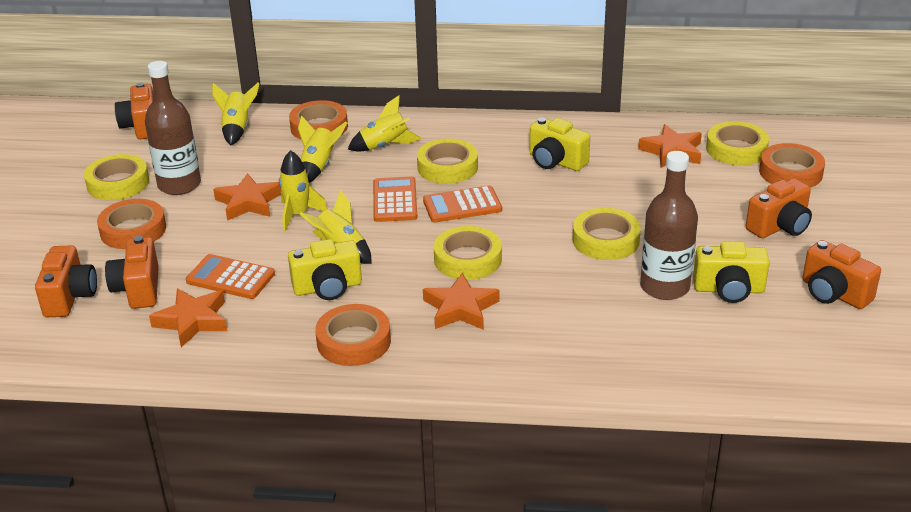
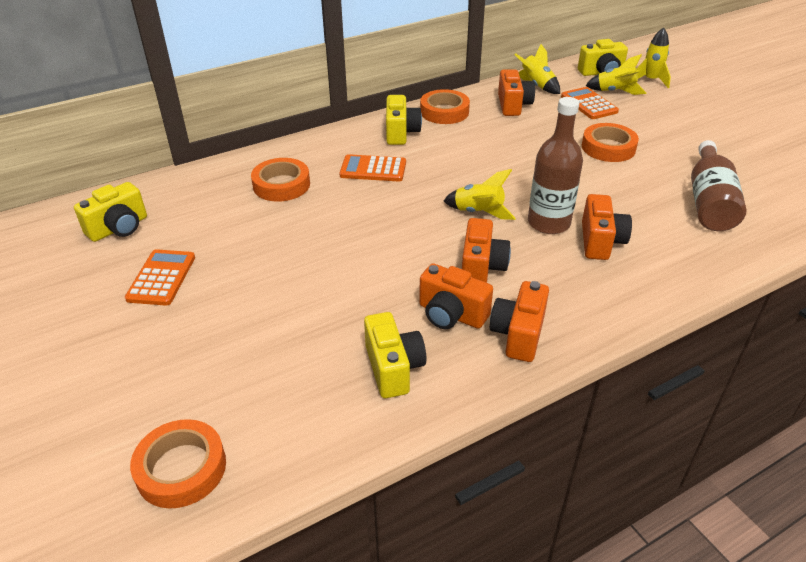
orange star: 4 -> 0
yellow camera: 3 -> 4
yellow rocket: 5 -> 4
yellow tape: 5 -> 0

